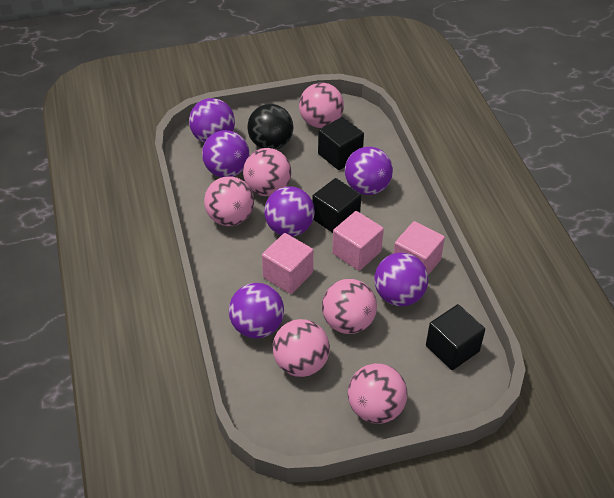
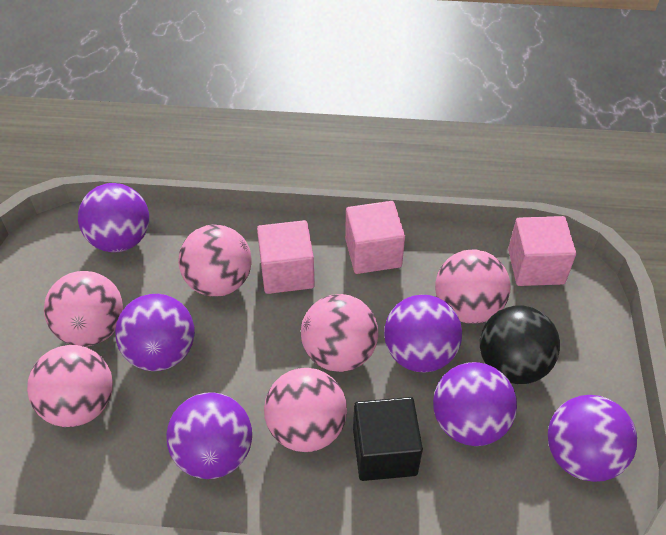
black cube: 3 -> 1

